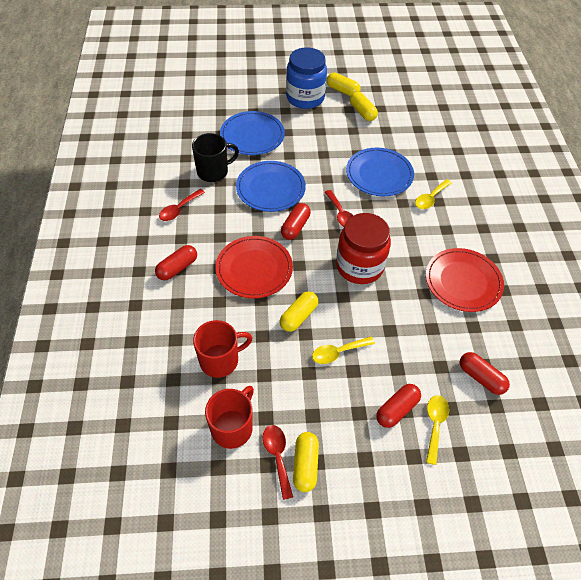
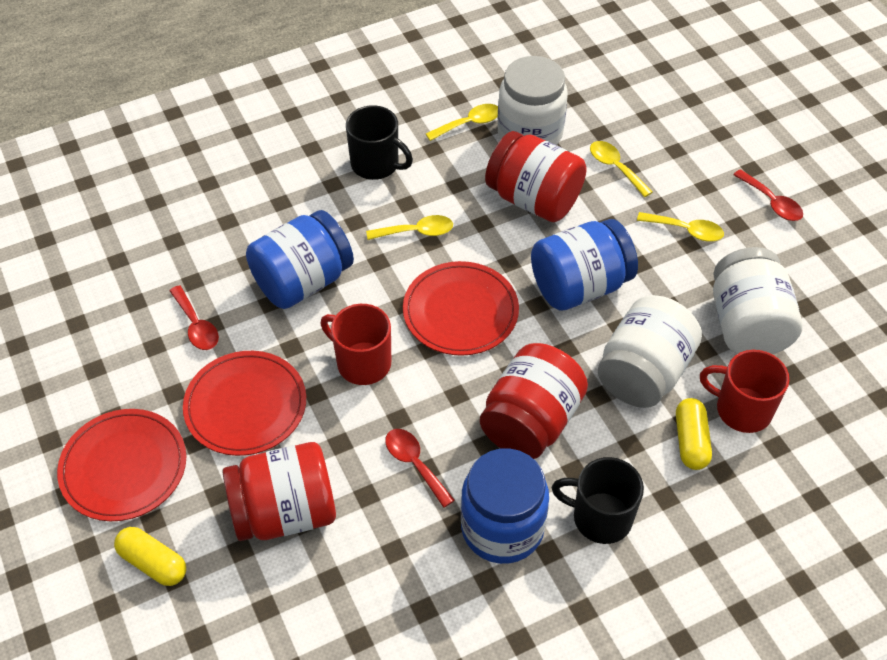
black mug: 1 -> 2
blue jar: 1 -> 3
blue plate: 3 -> 0
red capsule: 4 -> 0
red jar: 1 -> 3
red plate: 2 -> 3
white jar: 0 -> 3
yellow capsule: 4 -> 2
yellow spoon: 3 -> 4

